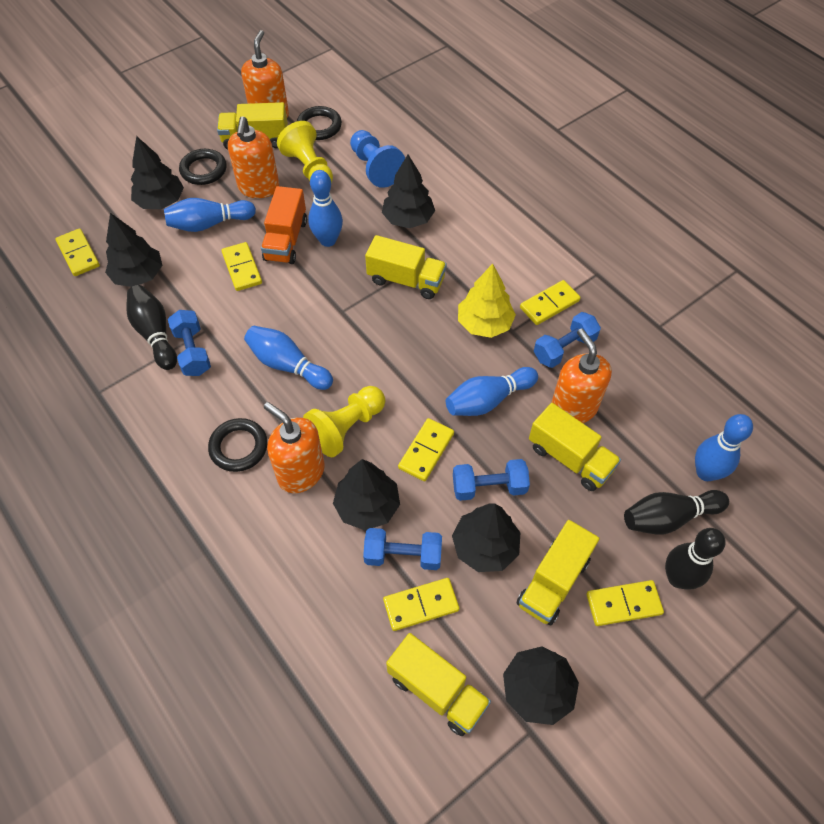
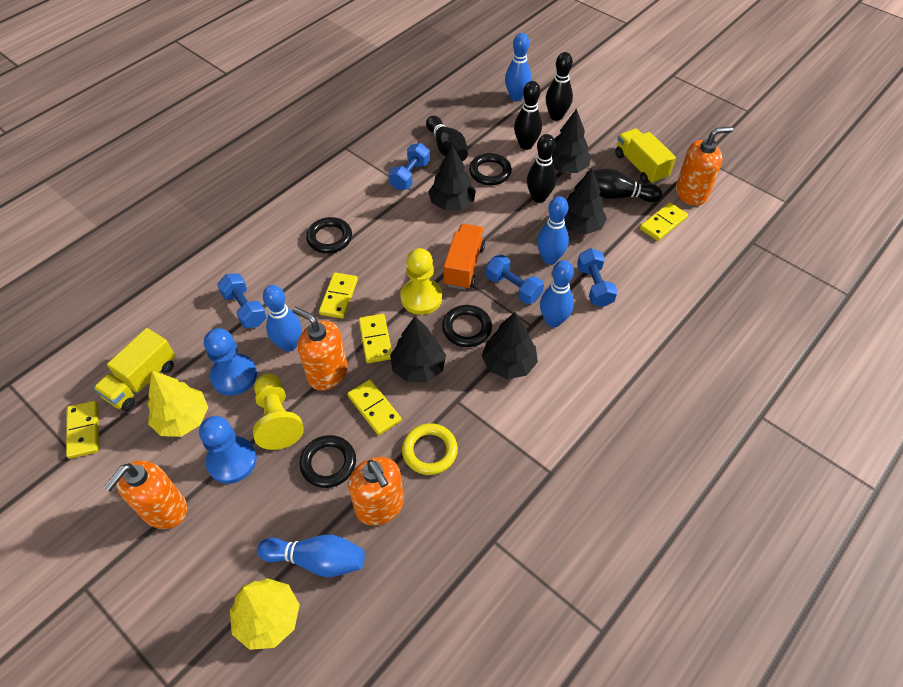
black bowling pin: 3 -> 5
black ring: 3 -> 4
black tree: 6 -> 5
blue pawn: 1 -> 2
yellow domino: 6 -> 5
yellow ring: 0 -> 1
yellow tree: 1 -> 2
yellow truck: 5 -> 2

